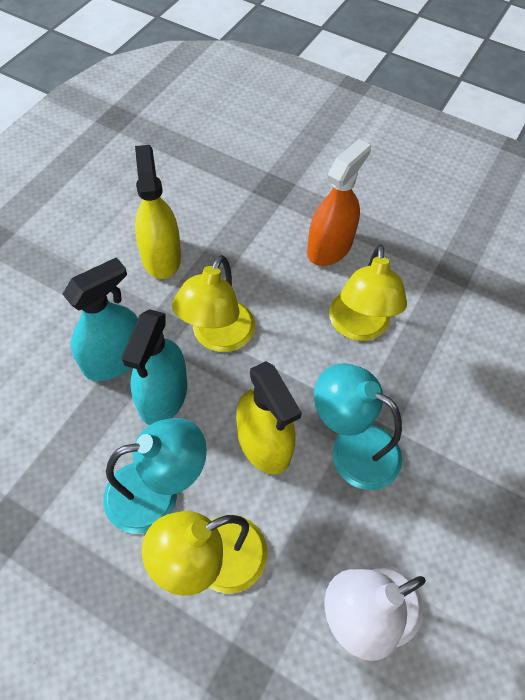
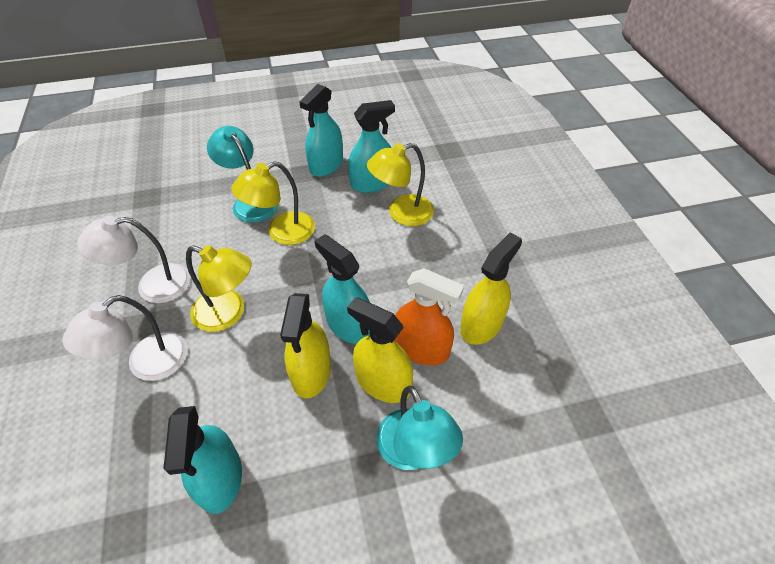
turquoise spray bottle: 2 -> 4
white lamp: 1 -> 2
yellow spray bottle: 2 -> 3

